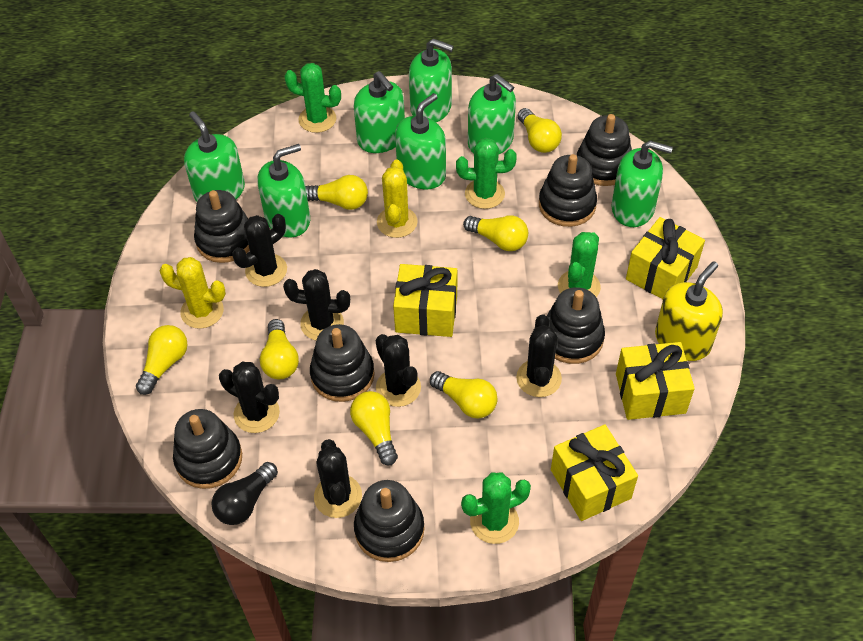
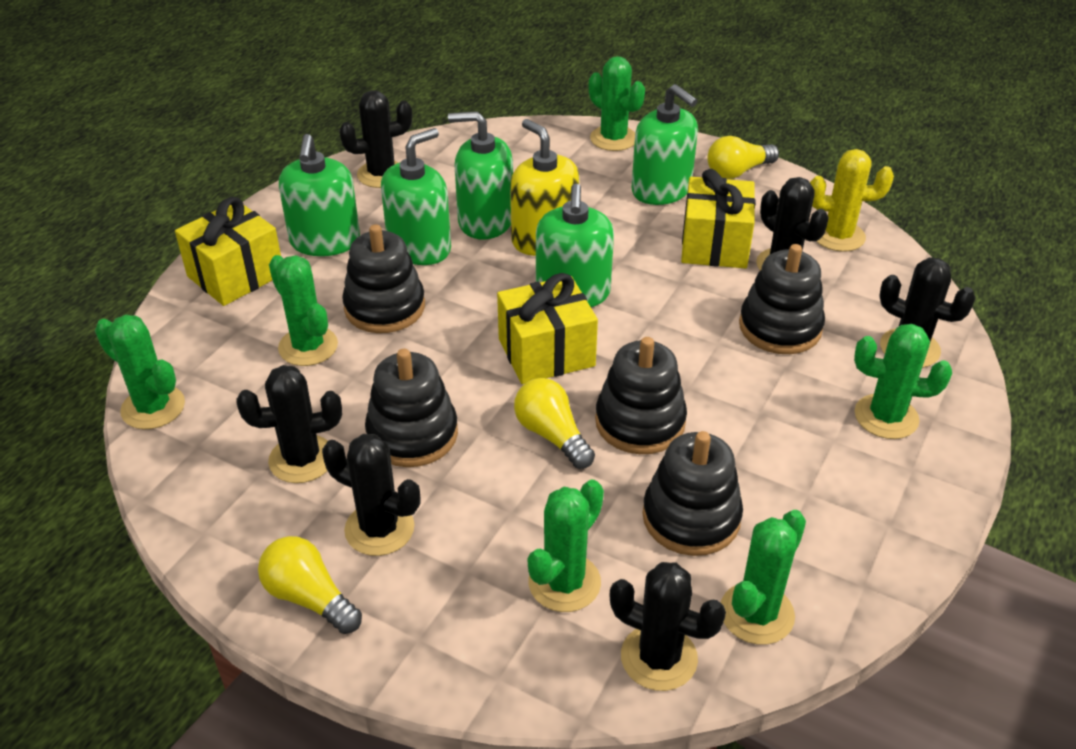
black light bulb: 1 -> 0
black stacking toy: 7 -> 5
green cactus: 4 -> 6
green soap dispenser: 7 -> 5
yellow cactus: 2 -> 1
yellow gift: 4 -> 3
yellow light bulb: 7 -> 3

